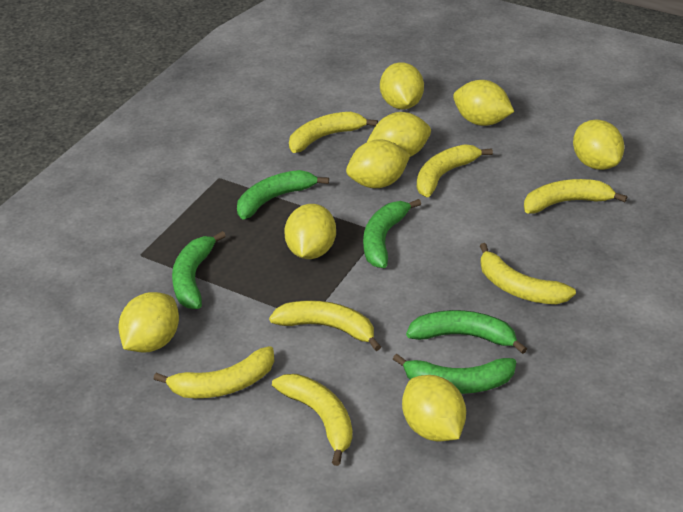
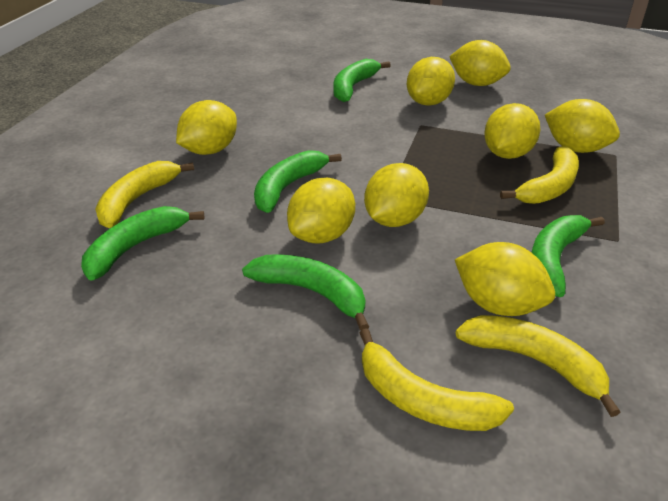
yellow banana: 7 -> 4

